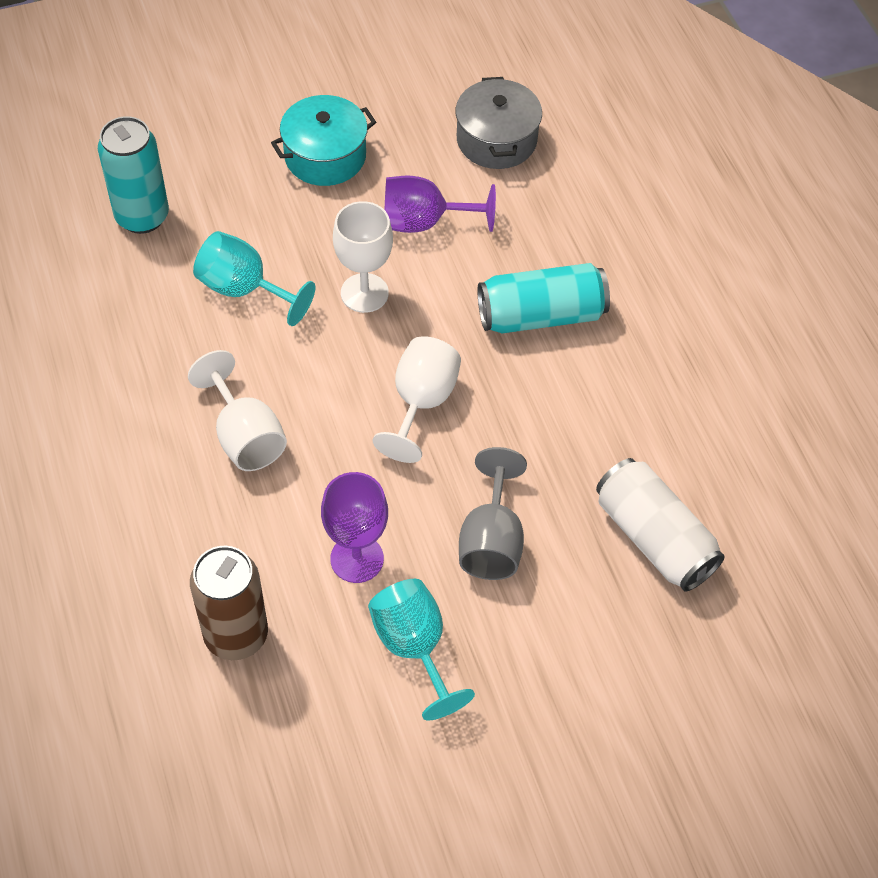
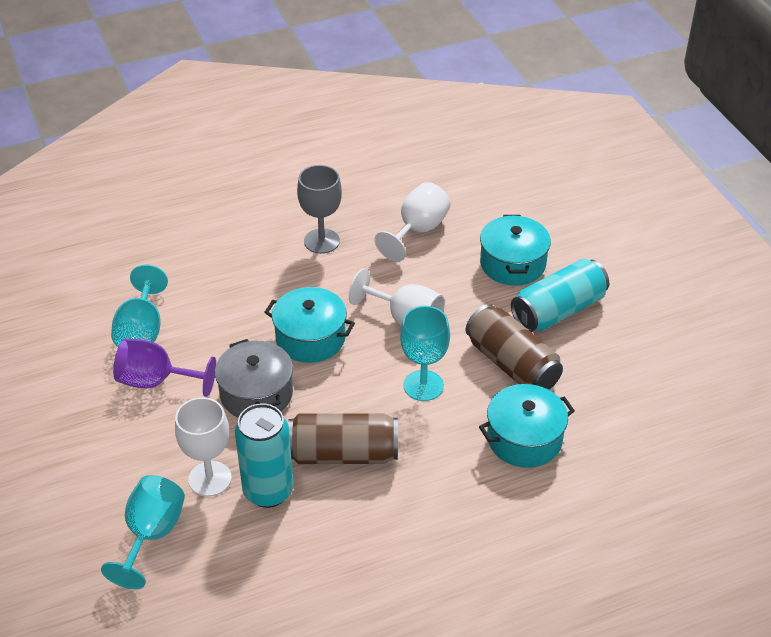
brown can: 1 -> 2
purple goblet: 2 -> 1
turquoise goblet: 2 -> 3
turquoise pot: 1 -> 3
white can: 1 -> 0

